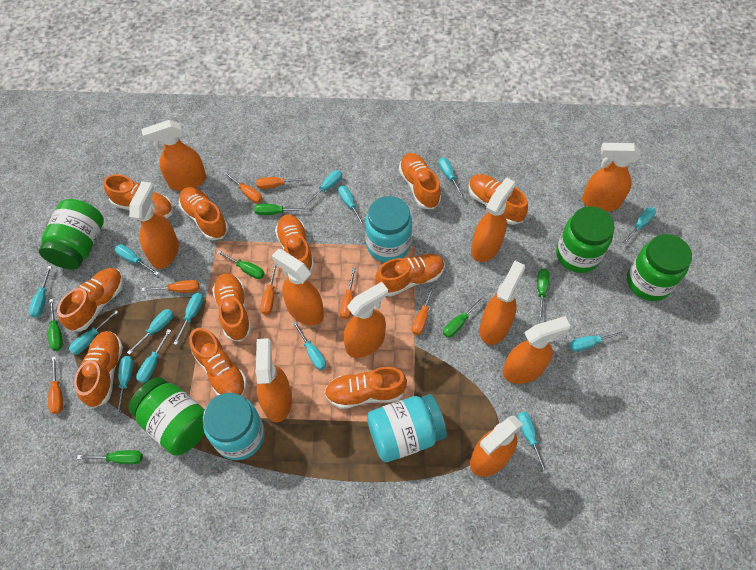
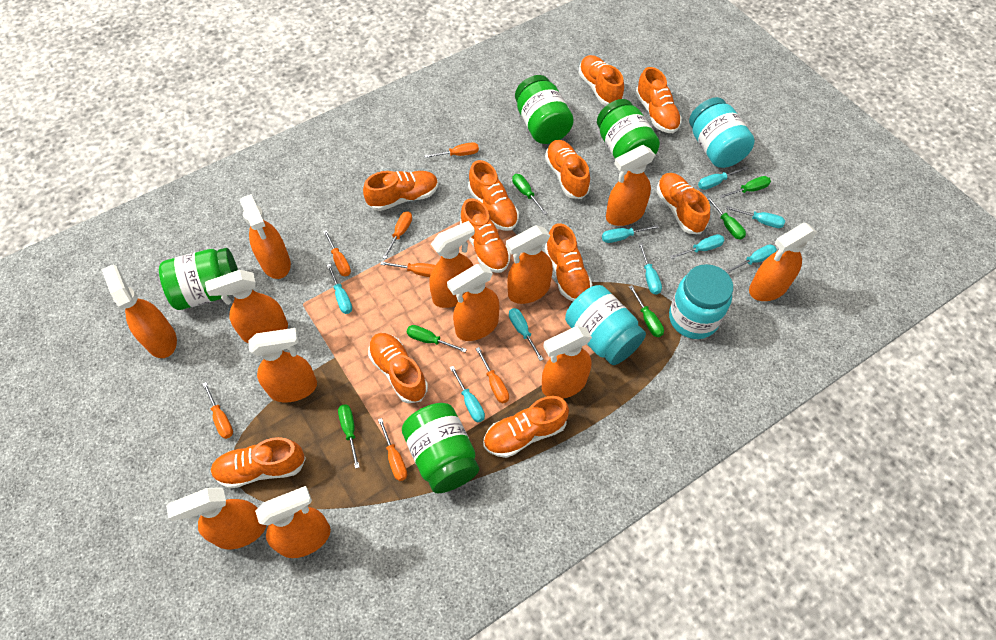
orange spray bottle: 10 -> 12
turquoise screwdriver: 14 -> 9

